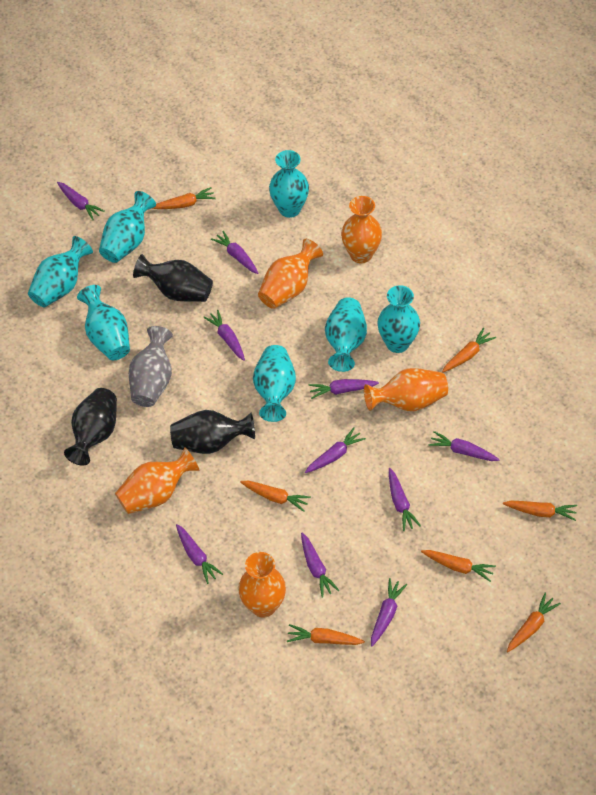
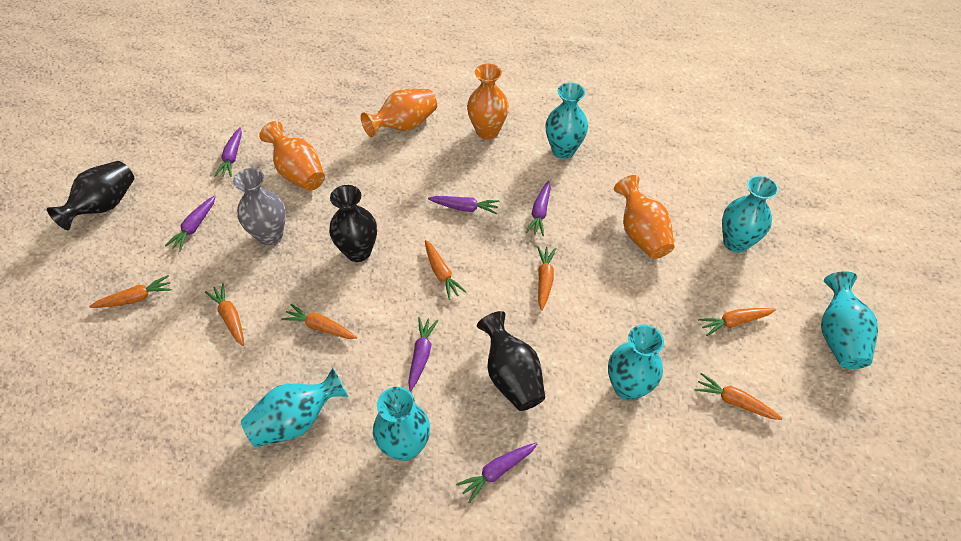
orange vase: 5 -> 4
purple carrot: 10 -> 6
turquoise vase: 7 -> 6

